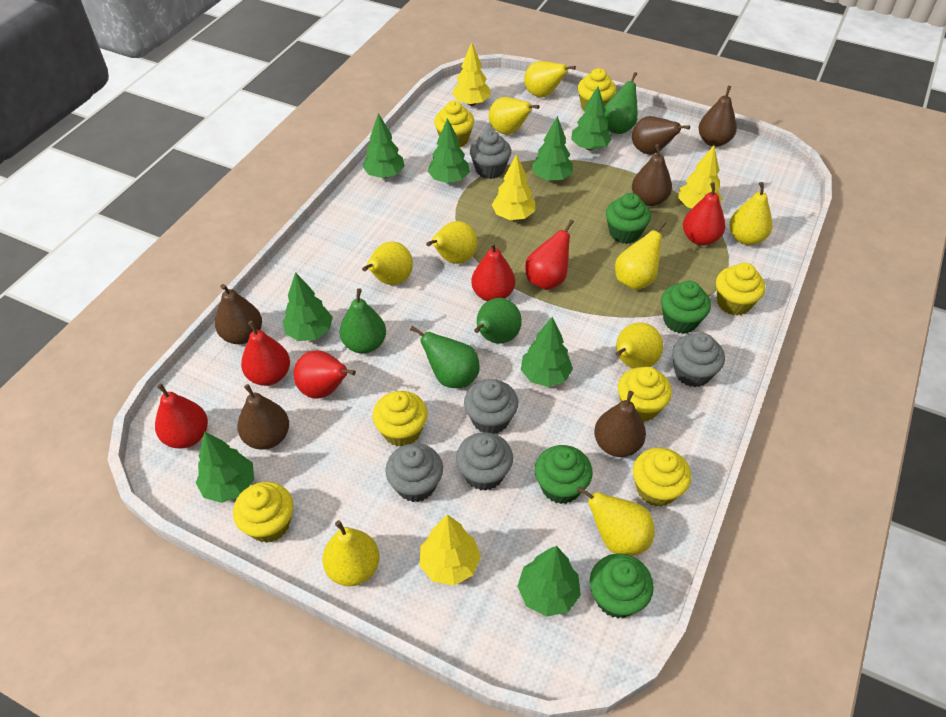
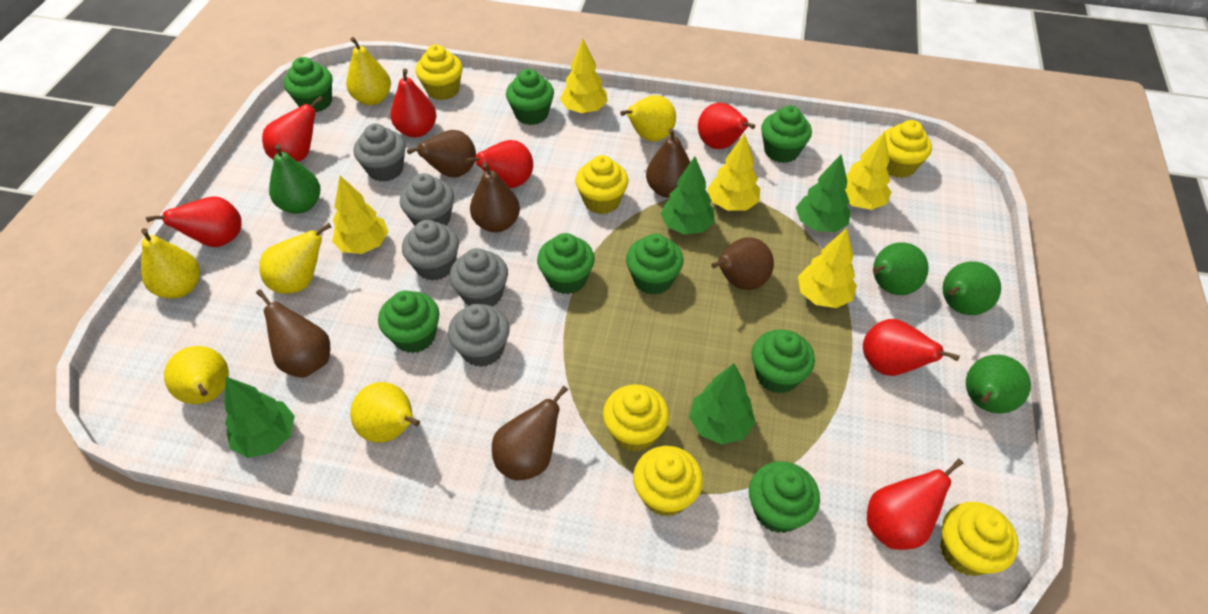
green cupcake: 4 -> 8
green tree: 8 -> 4
red pear: 6 -> 7
yellow cupcake: 7 -> 6
yellow pear: 9 -> 6
yellow tree: 4 -> 5

